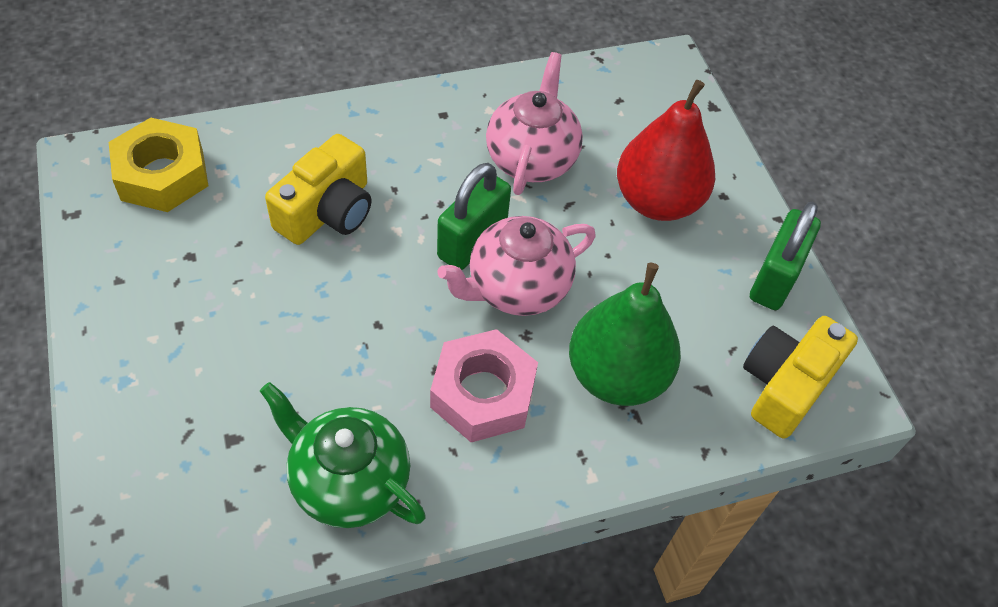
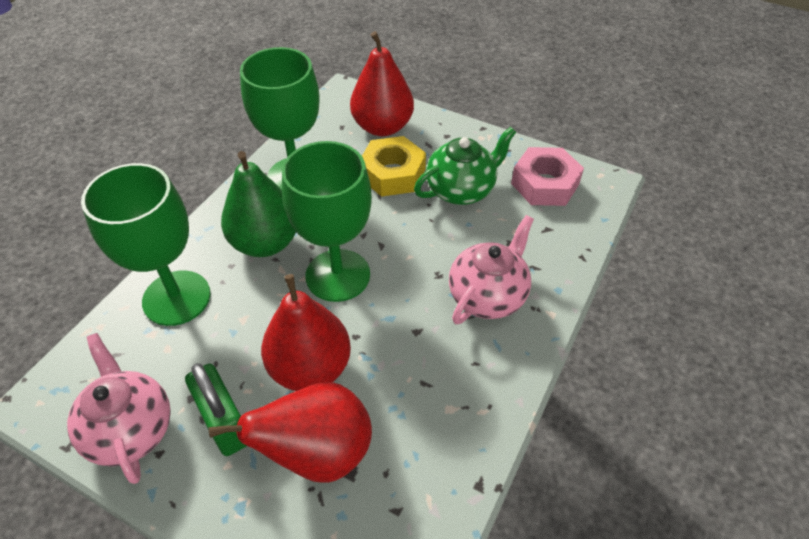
green goblet: 0 -> 3
green padlock: 2 -> 1
red pear: 1 -> 3
yellow camera: 2 -> 0

